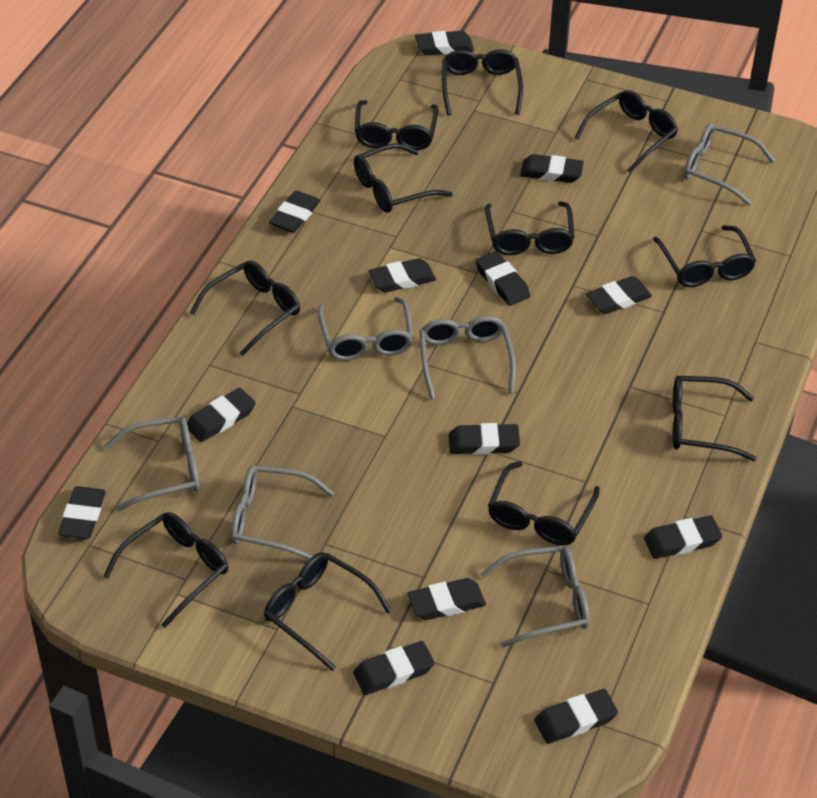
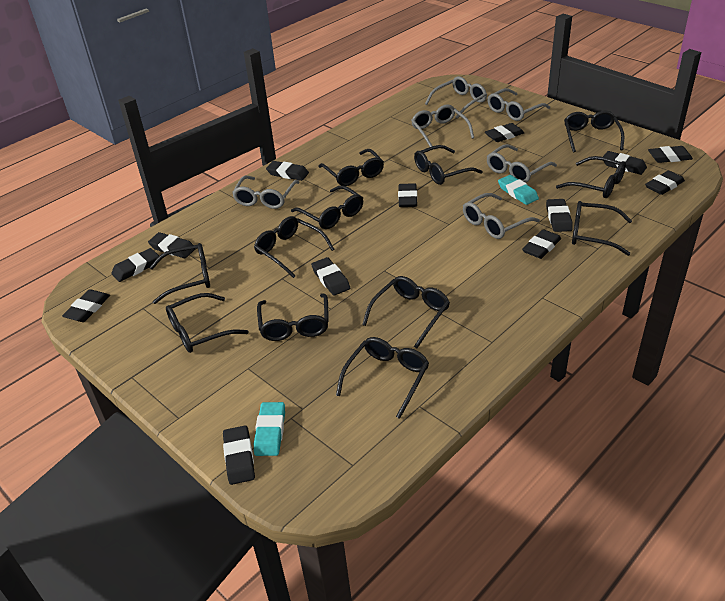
black glasses: 11 -> 12
turquoise eraser: 0 -> 2

